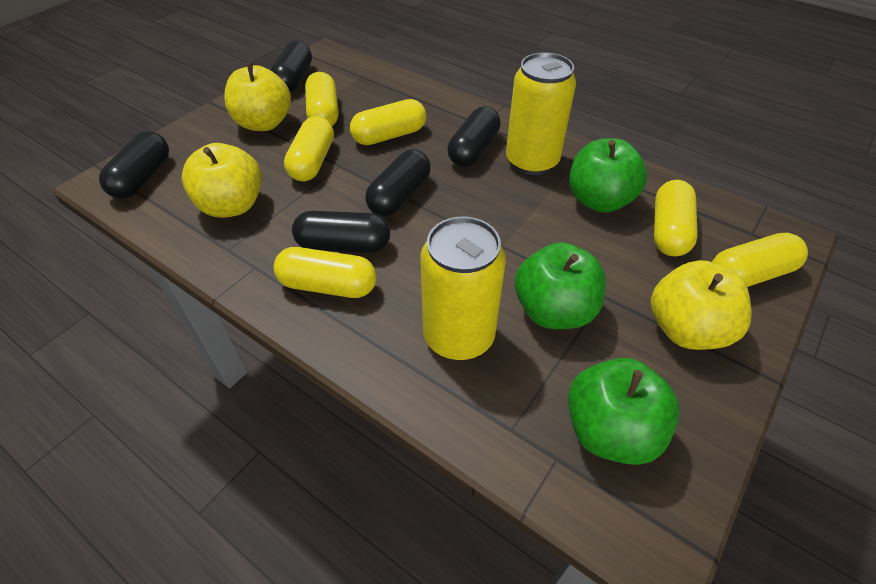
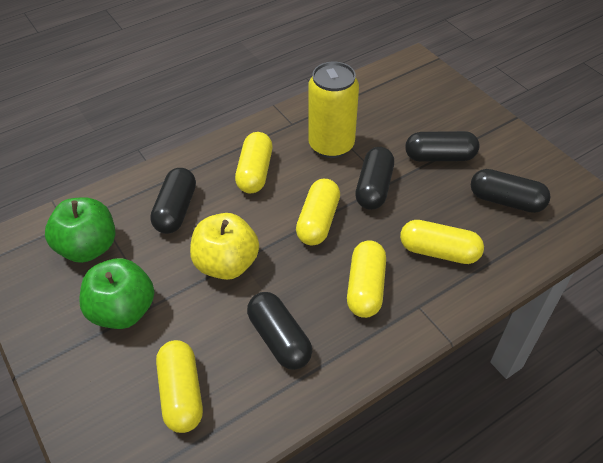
green apple: 3 -> 2
yellow apple: 3 -> 1
yellow can: 2 -> 1
yellow capsule: 6 -> 5

